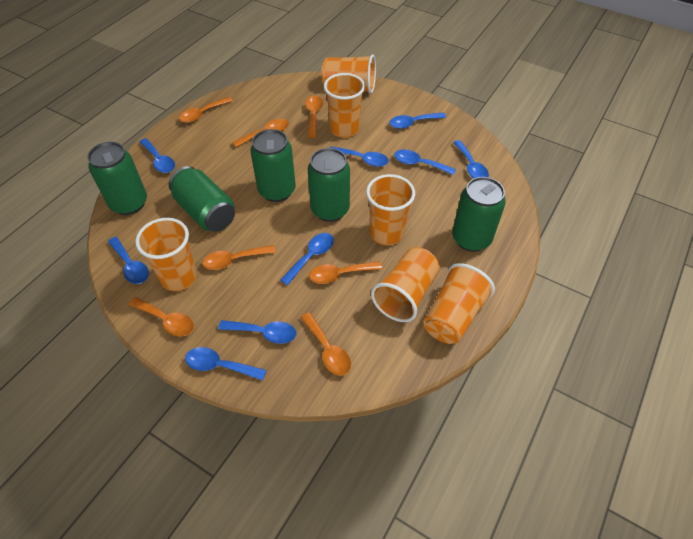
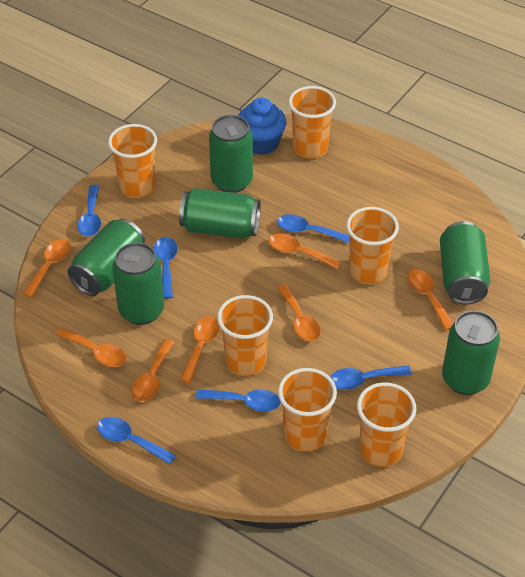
blue cupcake: 0 -> 1
blue spoon: 9 -> 6
green can: 5 -> 6

